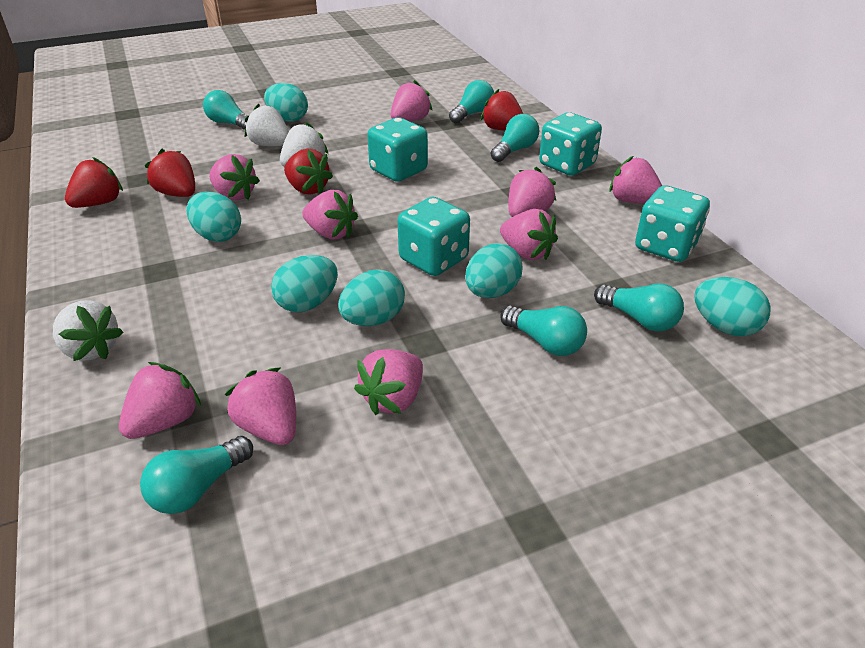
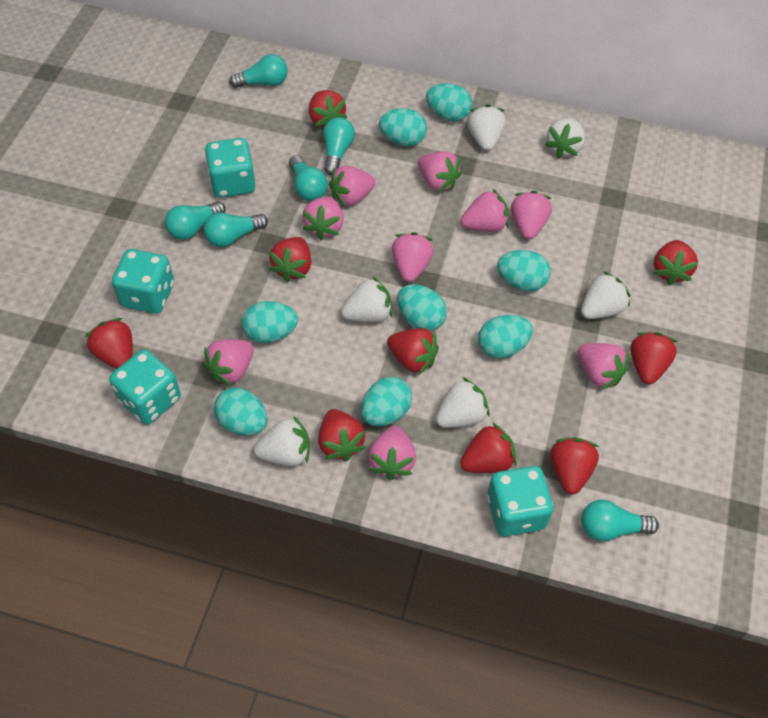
red strawberry: 4 -> 9
turquoise egg: 6 -> 8
white strawberry: 3 -> 6

